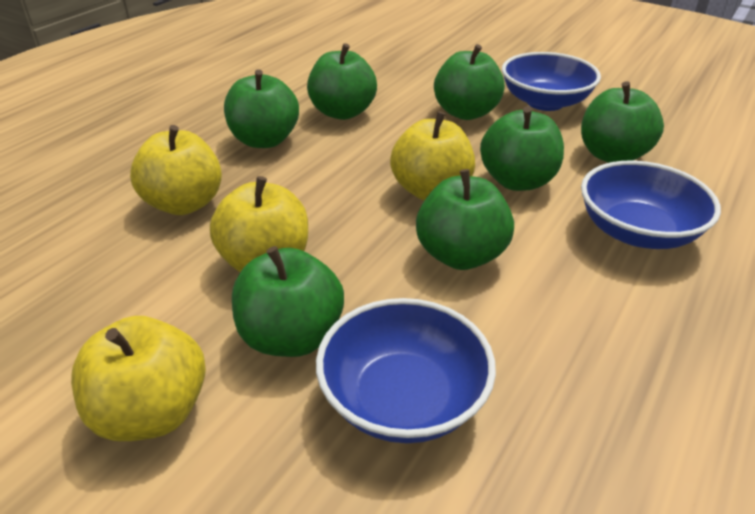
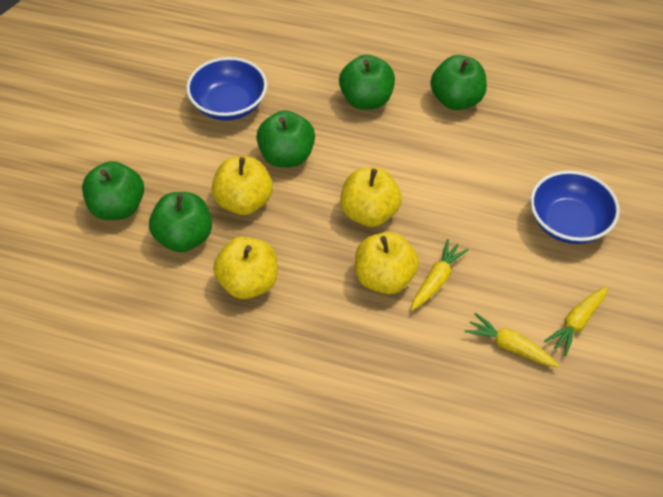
blue bowl: 3 -> 2
green apple: 7 -> 5
yellow carrot: 0 -> 3

